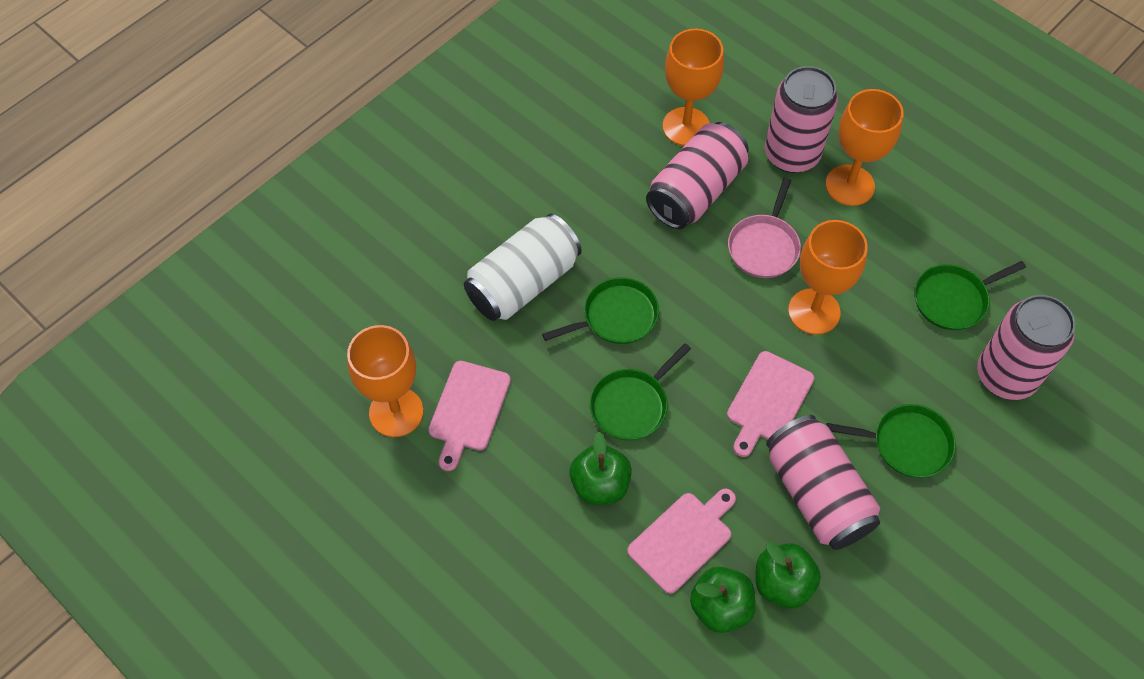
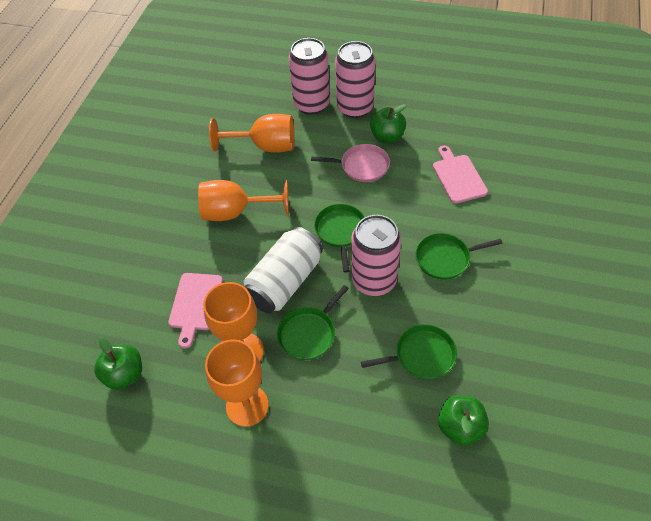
pink can: 4 -> 3
pink cutting board: 3 -> 2

